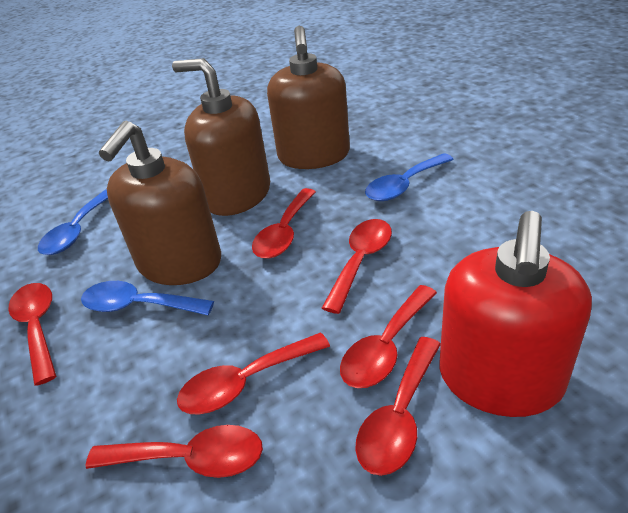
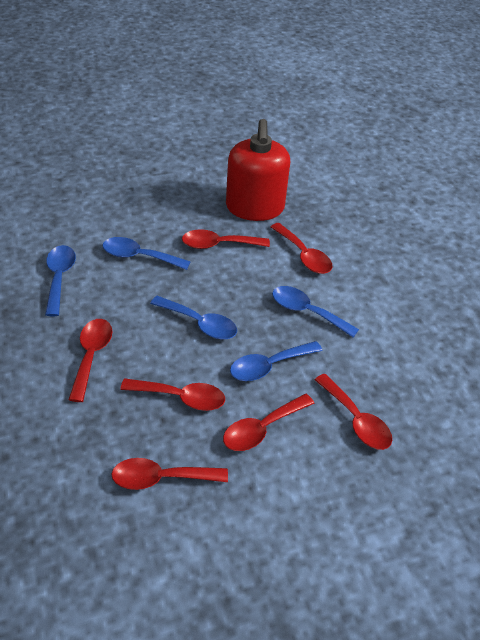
blue spoon: 3 -> 5
brown soap dispenser: 3 -> 0

